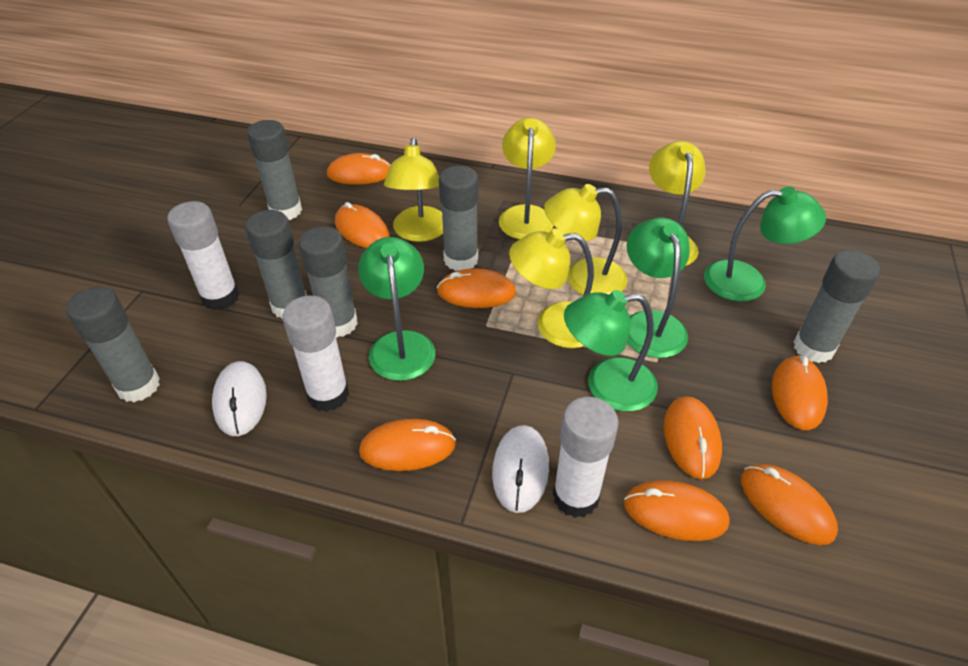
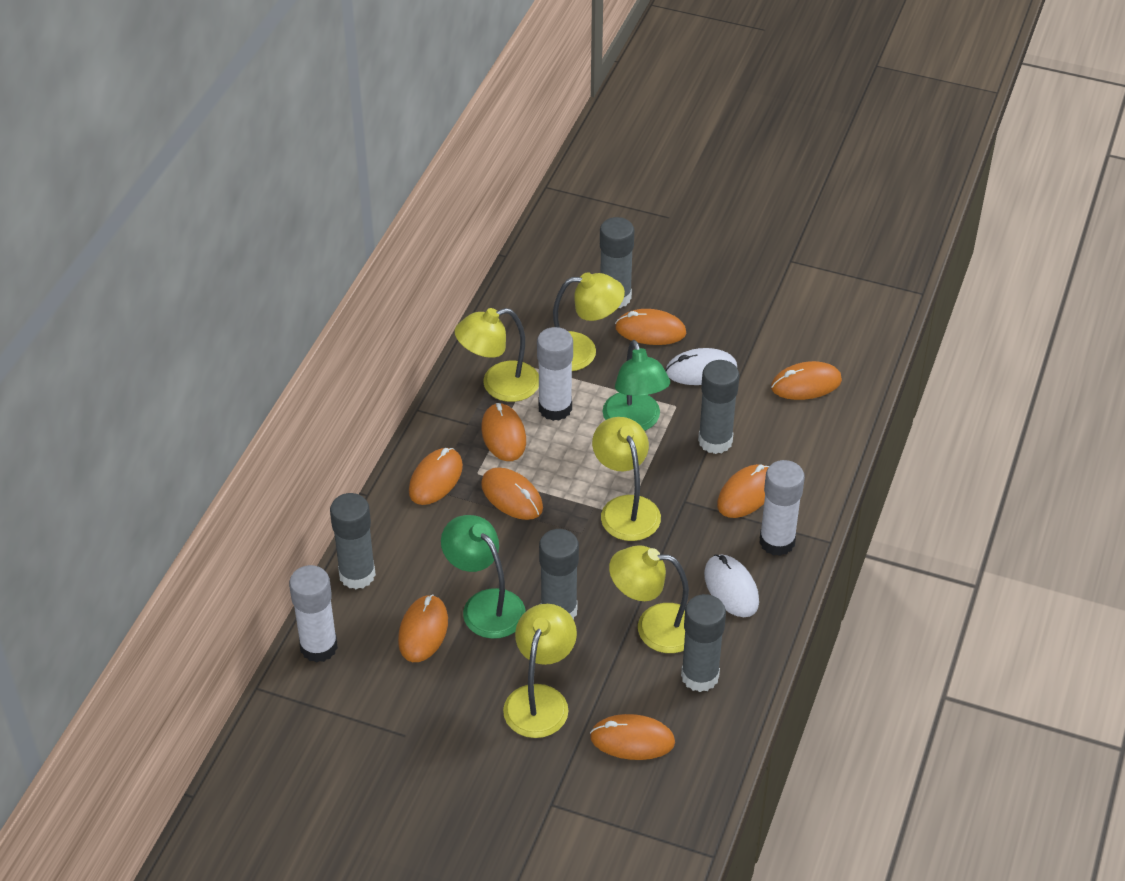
green lamp: 4 -> 2
grey glue stick: 6 -> 5

